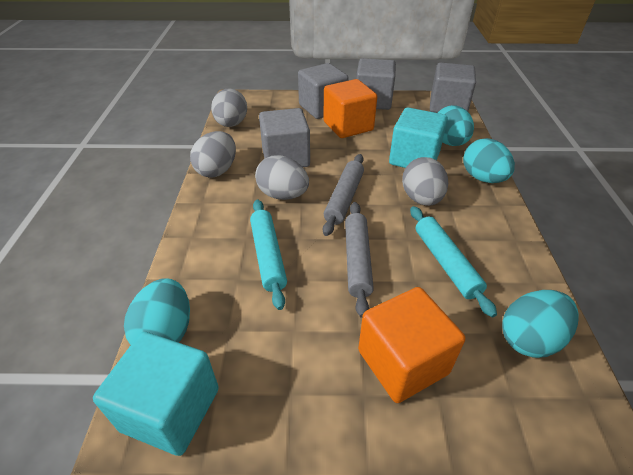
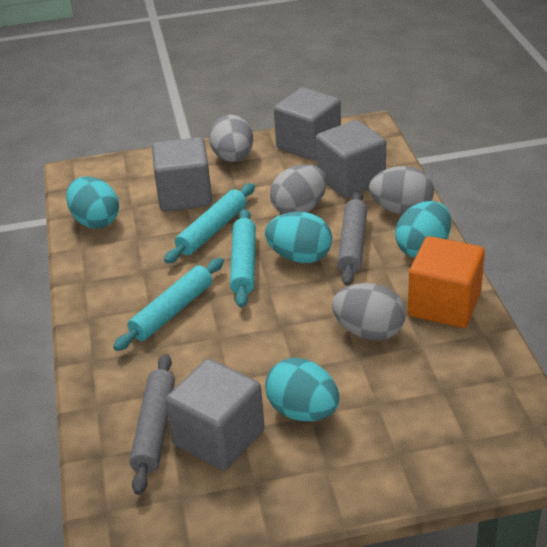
orange cube: 2 -> 1
turquoise cube: 2 -> 0
turquoise rolling pin: 2 -> 3

